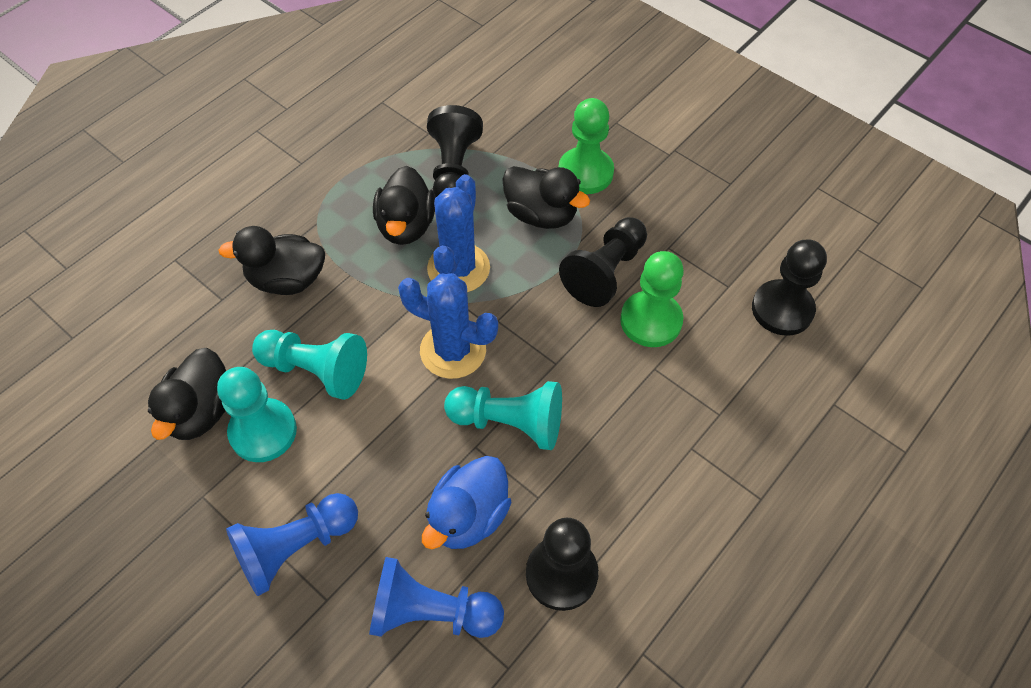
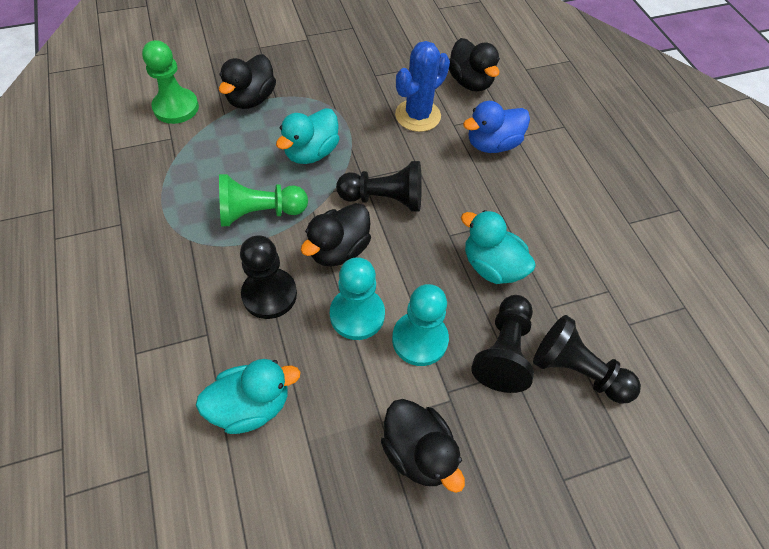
blue cactus: 2 -> 1
blue pawn: 2 -> 0
turquoise duck: 0 -> 3
turquoise pawn: 3 -> 2

